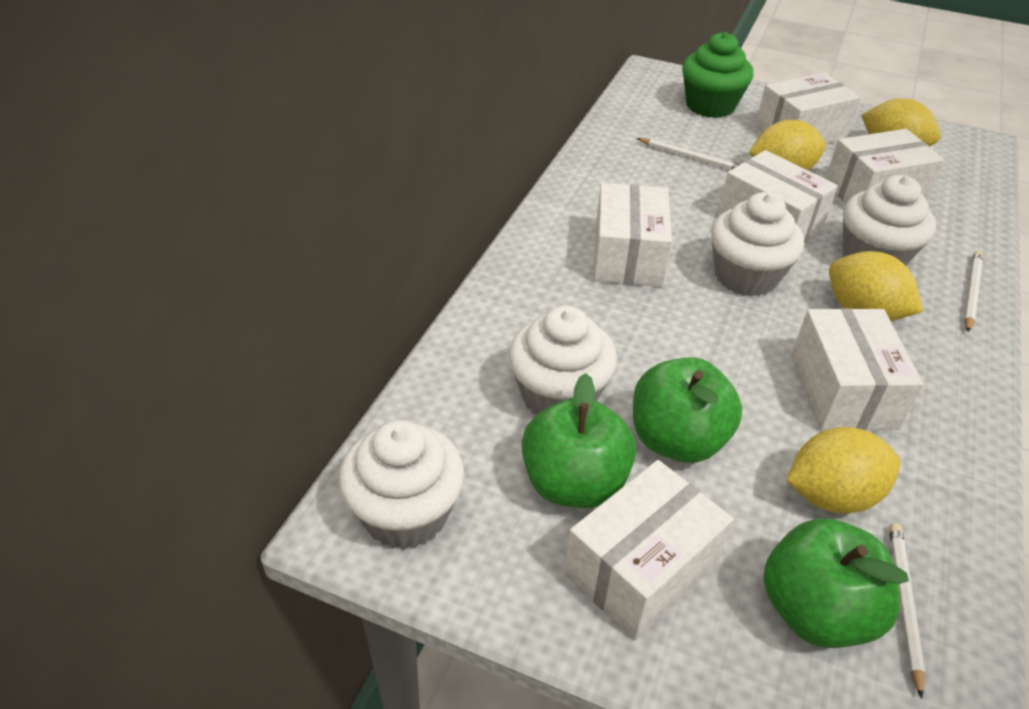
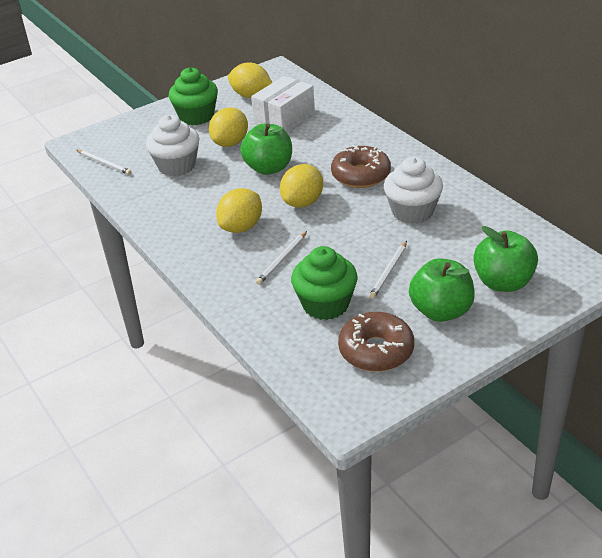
brown donut: 0 -> 2
green cupcake: 1 -> 2
white box: 6 -> 1
white cupcake: 4 -> 2

